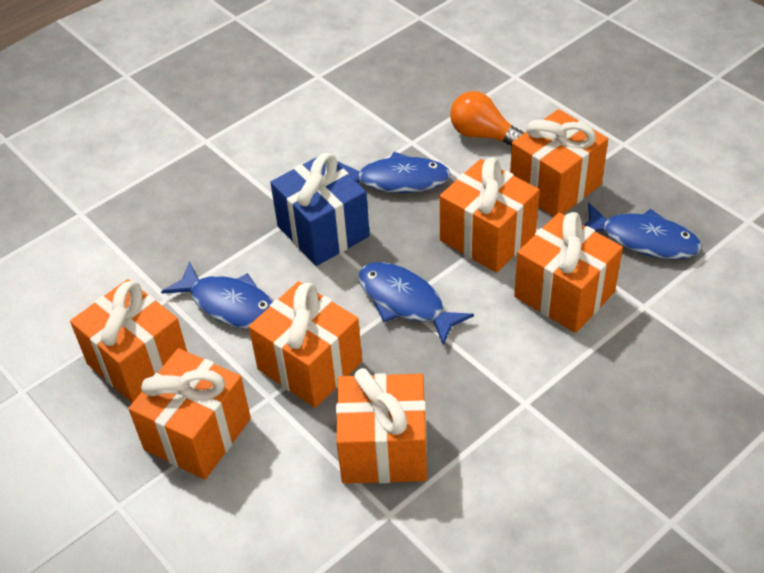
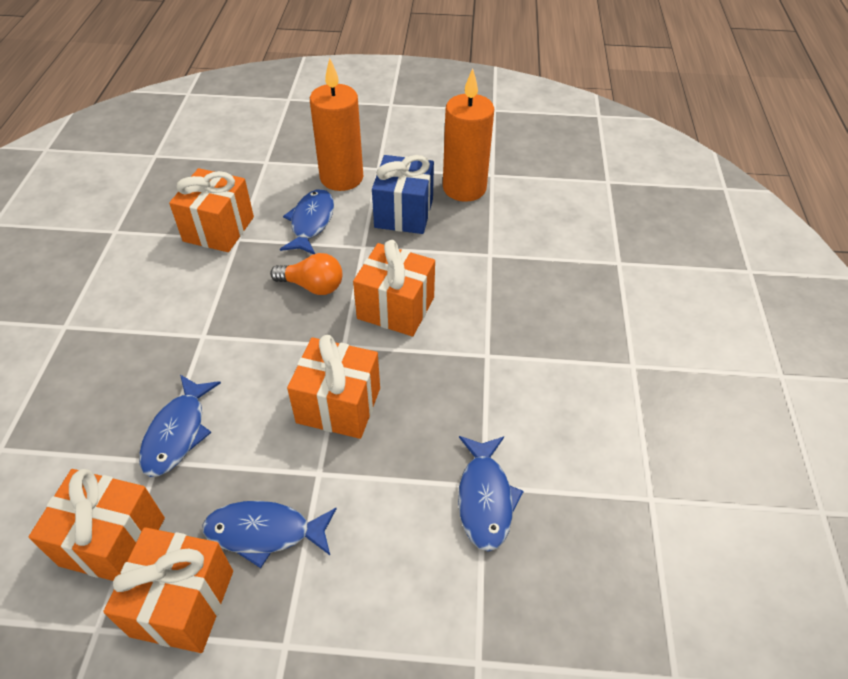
orange candle: 0 -> 2
orange gift: 7 -> 5

